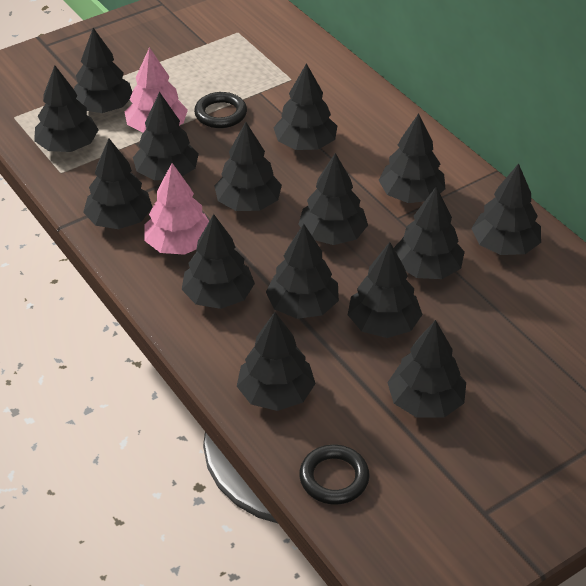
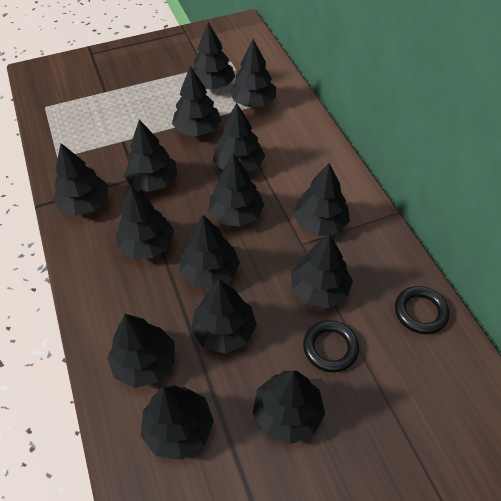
pink tree: 2 -> 0

